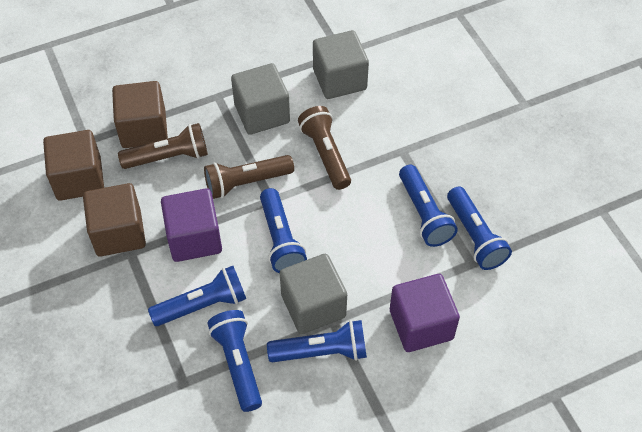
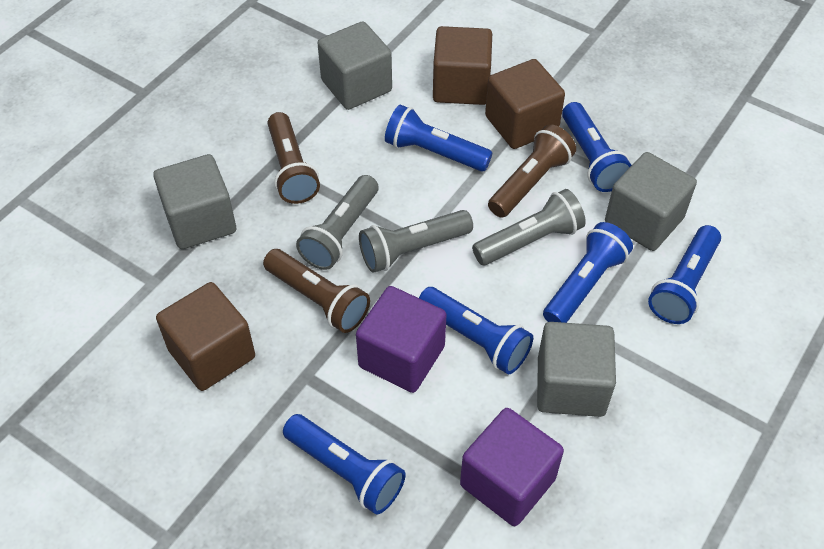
grey cube: 3 -> 4
grey flashlight: 0 -> 3

